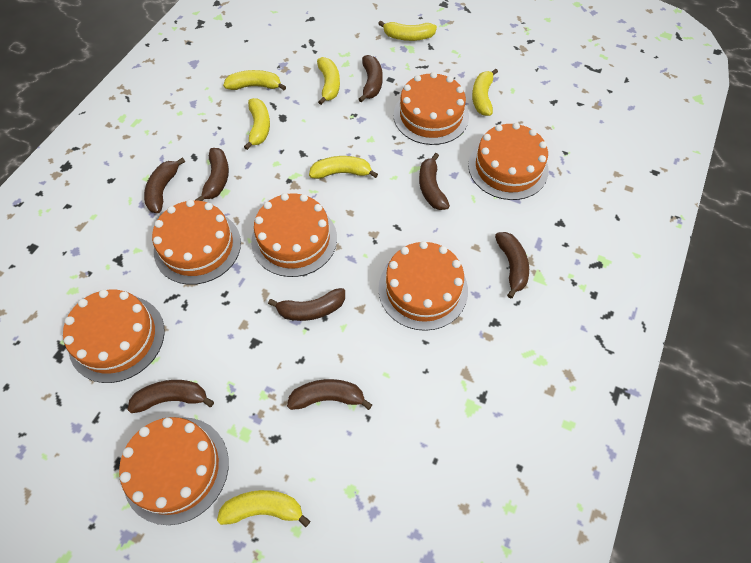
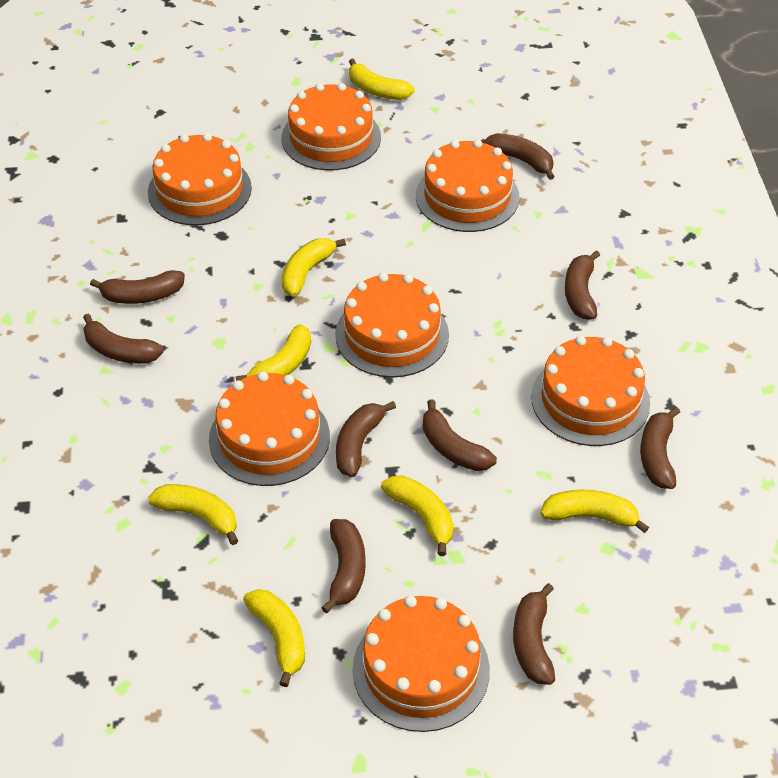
brown banana: 8 -> 9

